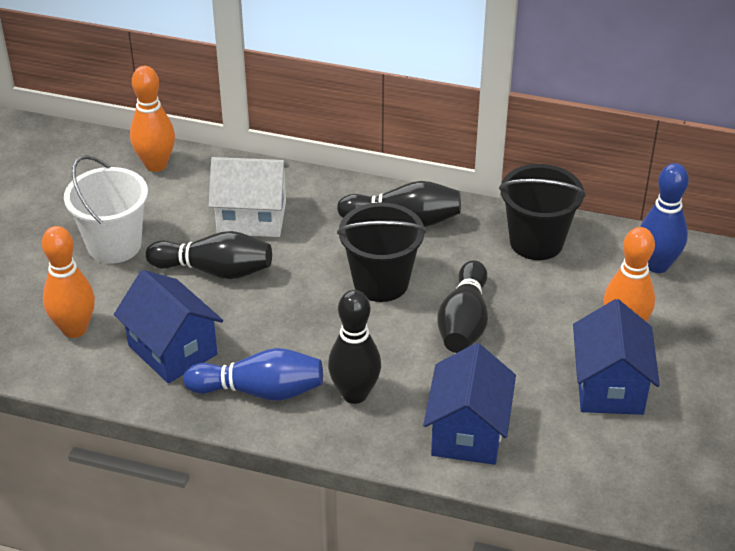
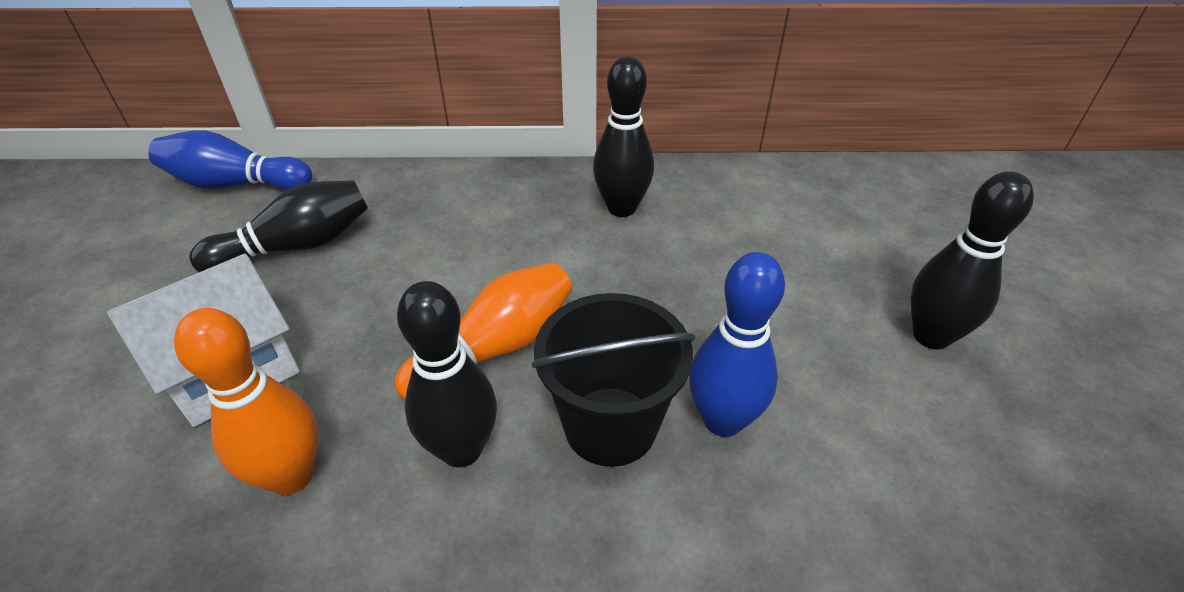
black bucket: 2 -> 1
blue house: 3 -> 0
orange bowling pin: 3 -> 2
white bucket: 1 -> 0

